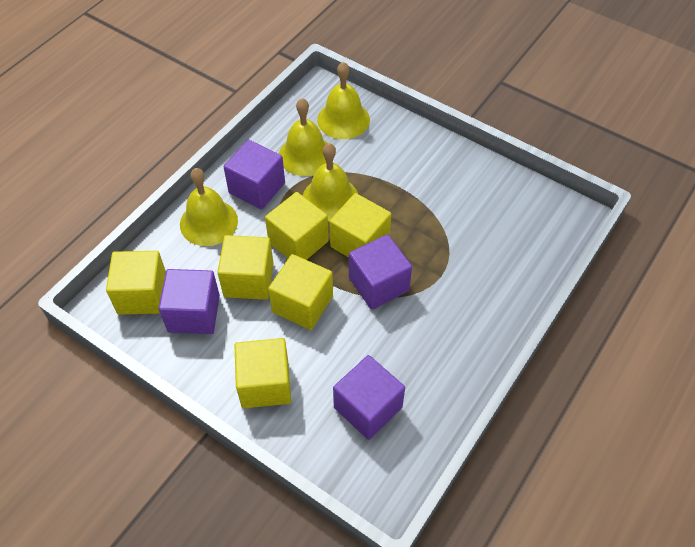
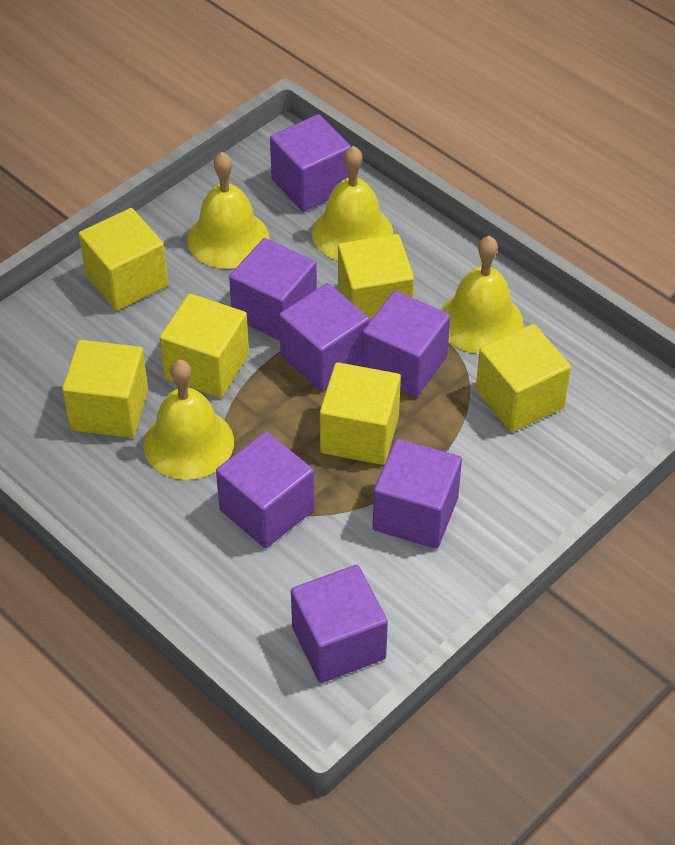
purple cube: 4 -> 7

